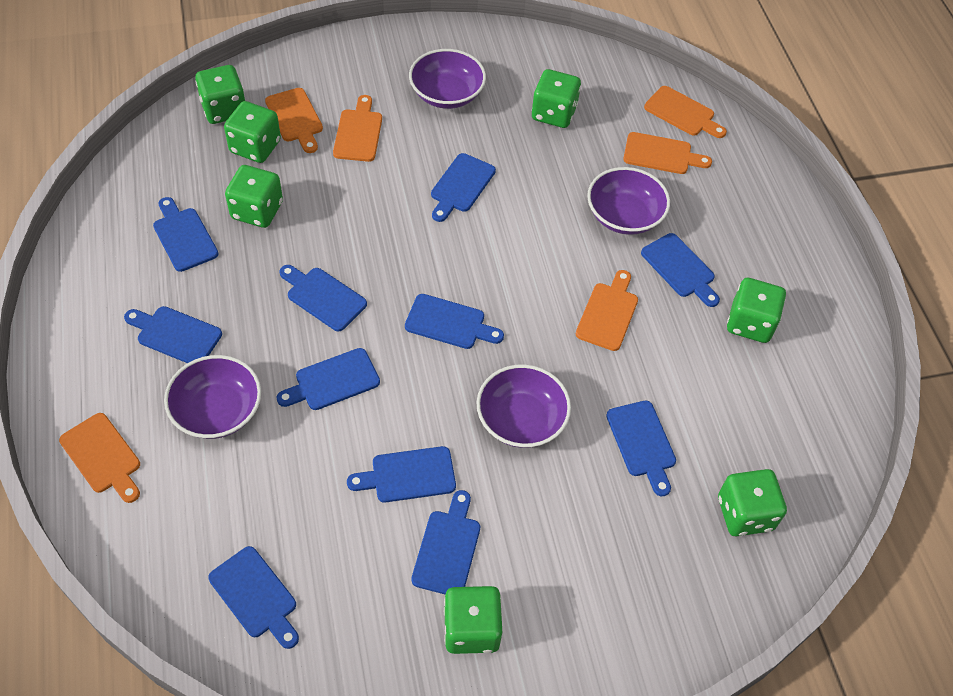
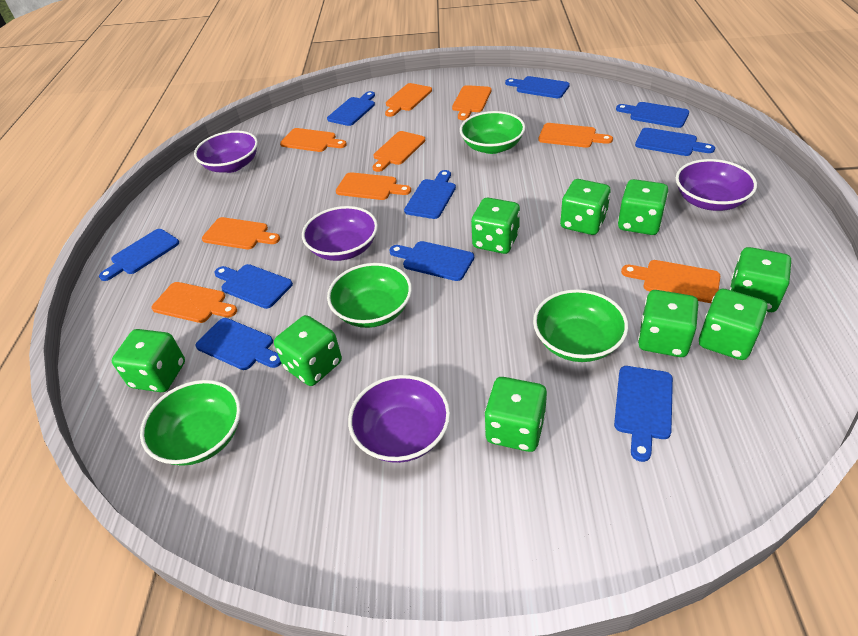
blue cutting board: 11 -> 10
green bowl: 0 -> 4
green dice: 7 -> 9
orange cutting board: 6 -> 9

